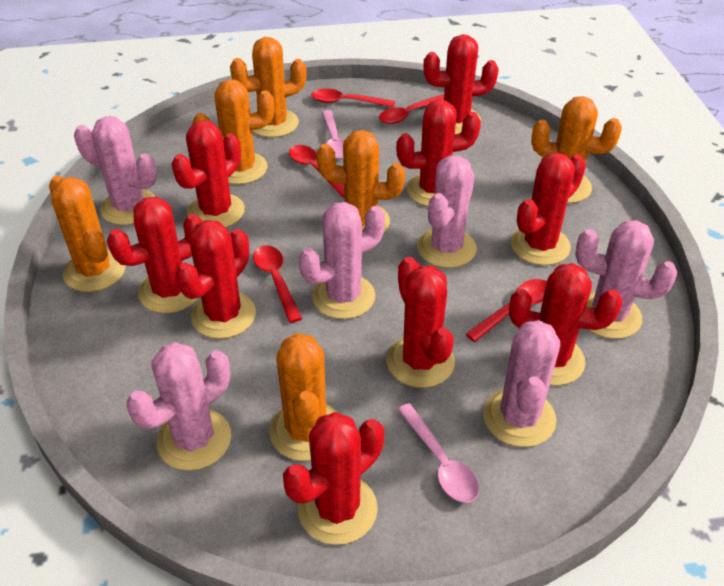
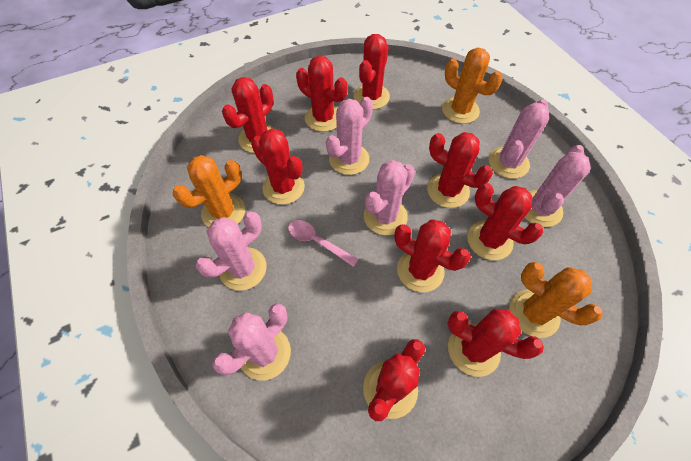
orange cactus: 6 -> 3
pink spoon: 2 -> 1
red spoon: 5 -> 0

